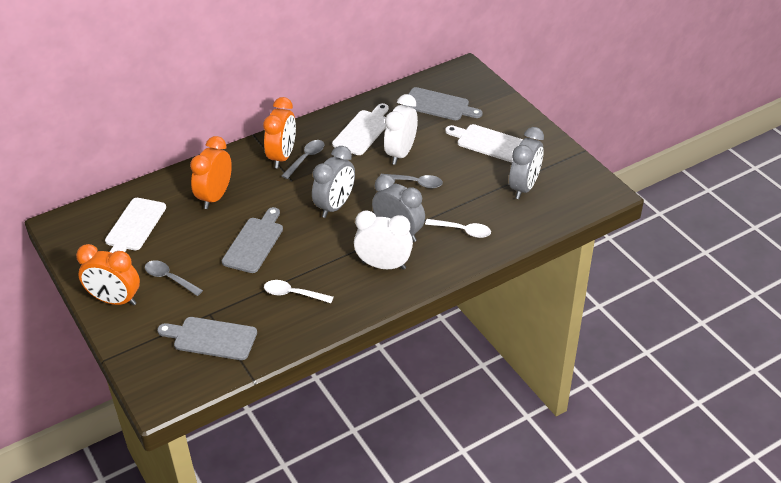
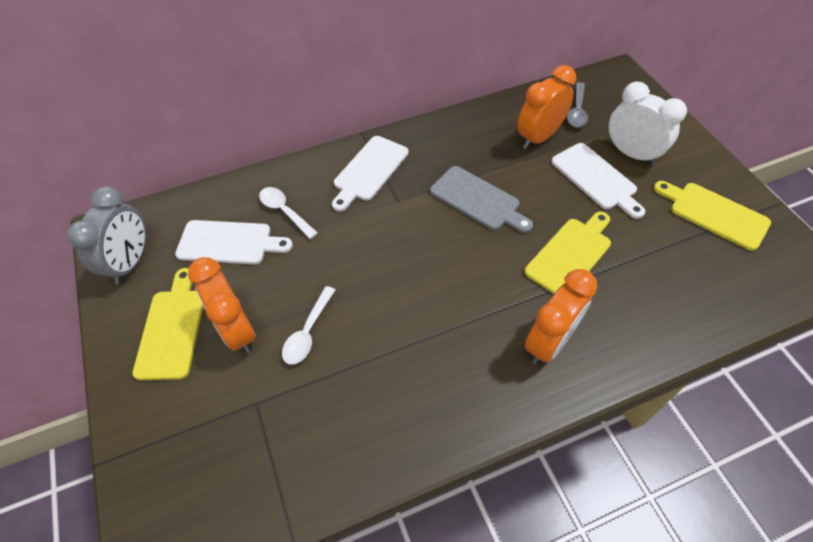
grey clock: 3 -> 1
grey cutting board: 3 -> 1
grey spoon: 3 -> 1
white clock: 2 -> 1
yellow cutting board: 0 -> 3

